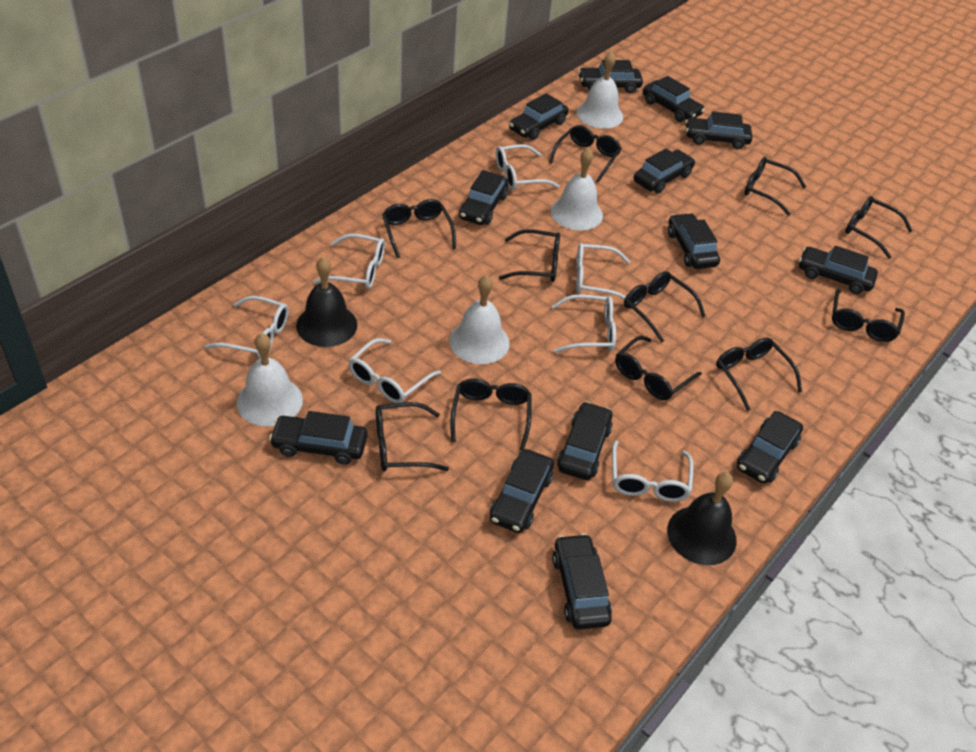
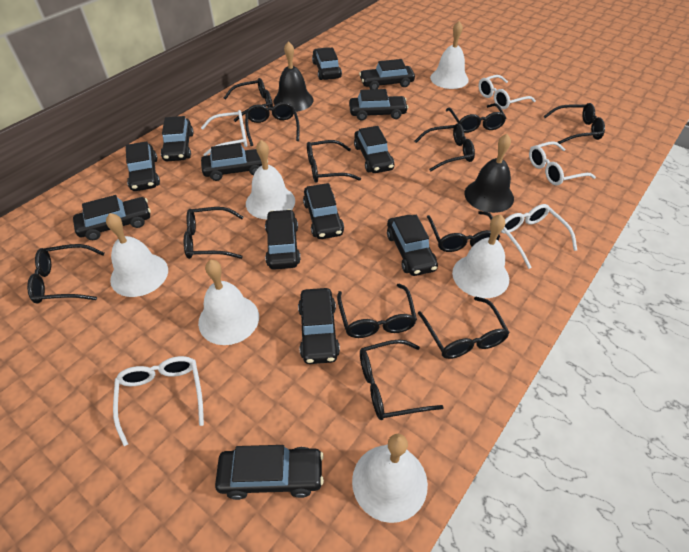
black glasses: 11 -> 12
white bell: 4 -> 6
white glasses: 7 -> 5

